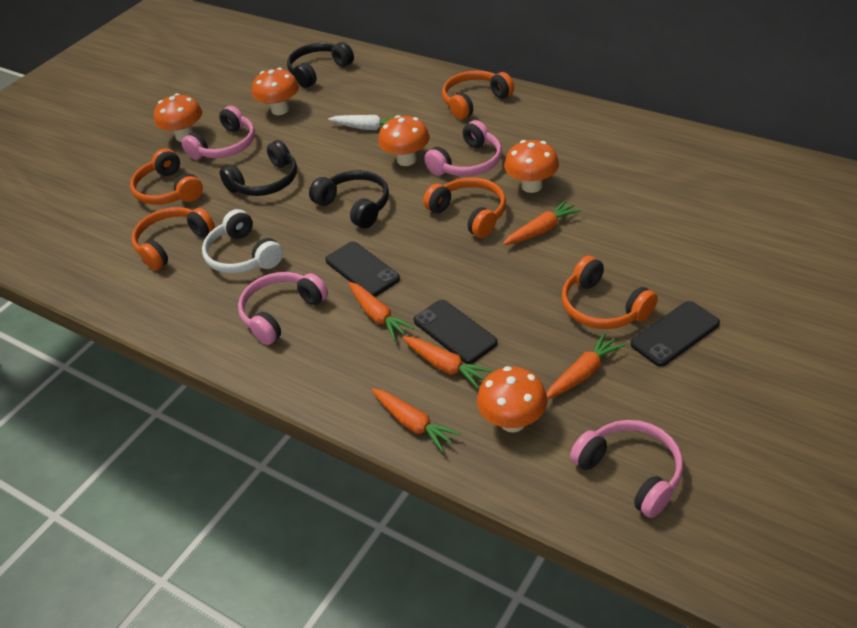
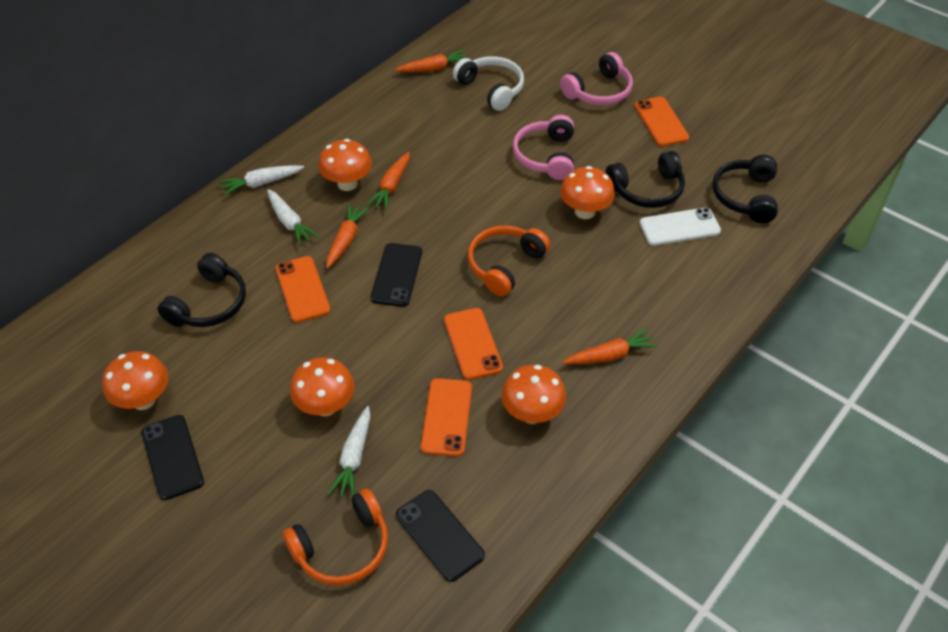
orange carrot: 5 -> 4
orange headphones: 5 -> 2
orange phone: 0 -> 4
pink headphones: 4 -> 2
white carrot: 1 -> 3
white phone: 0 -> 1

